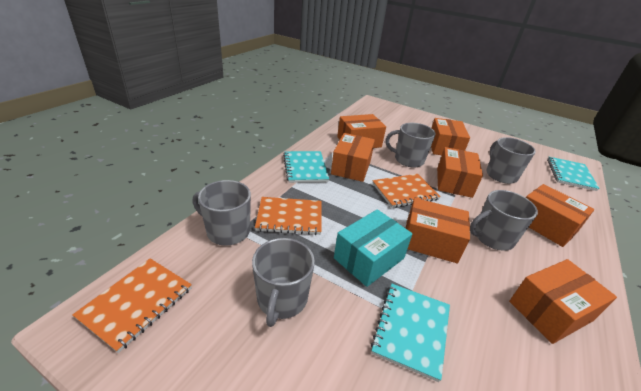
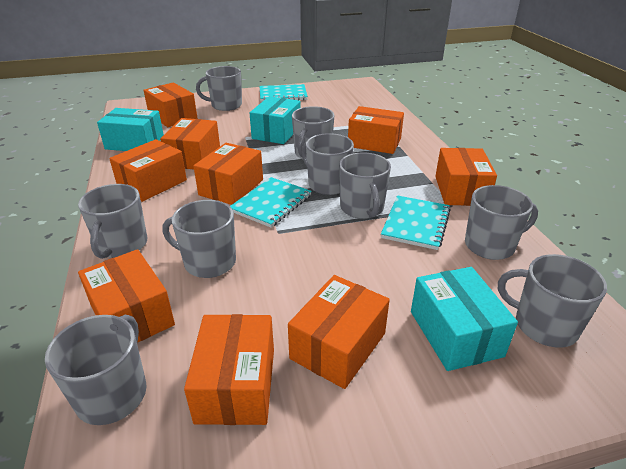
grey mug: 5 -> 9
orange box: 7 -> 9
orange notebook: 3 -> 0
turquoise box: 1 -> 3

